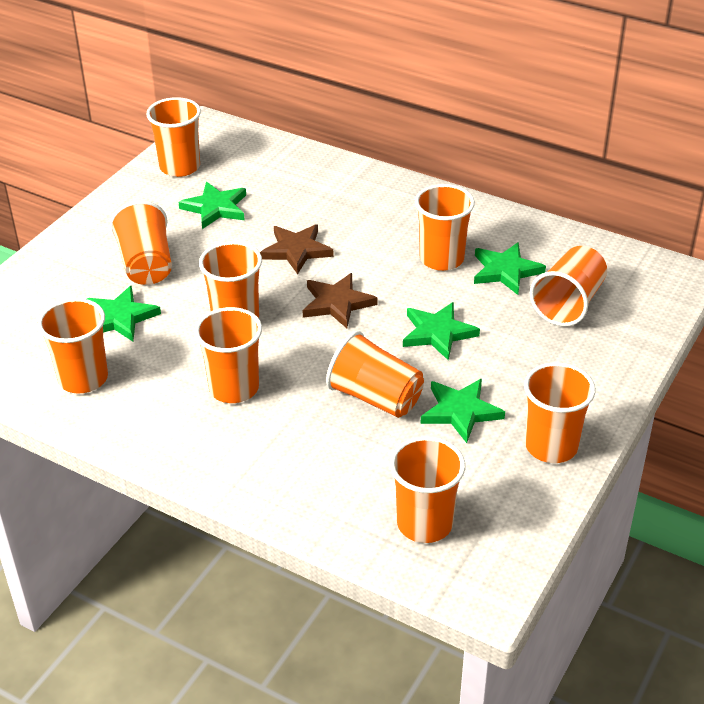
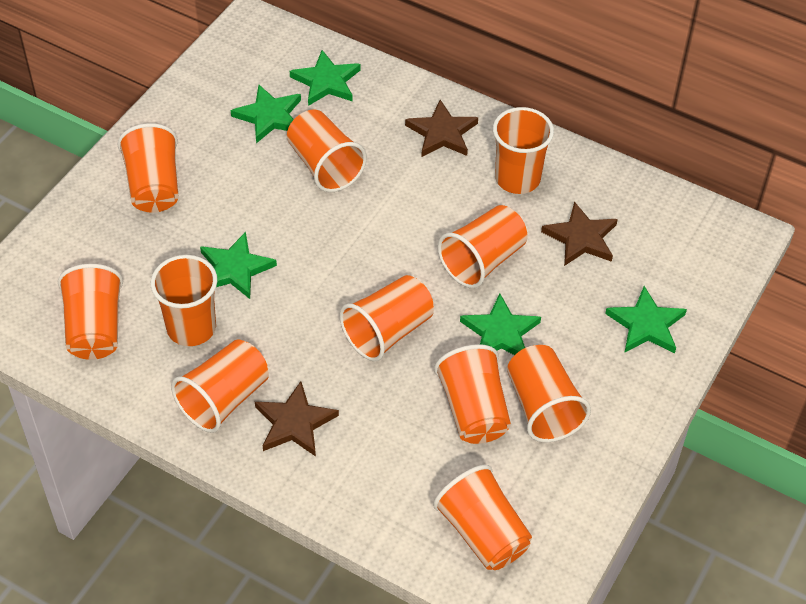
brown star: 2 -> 3
orange cup: 10 -> 11

